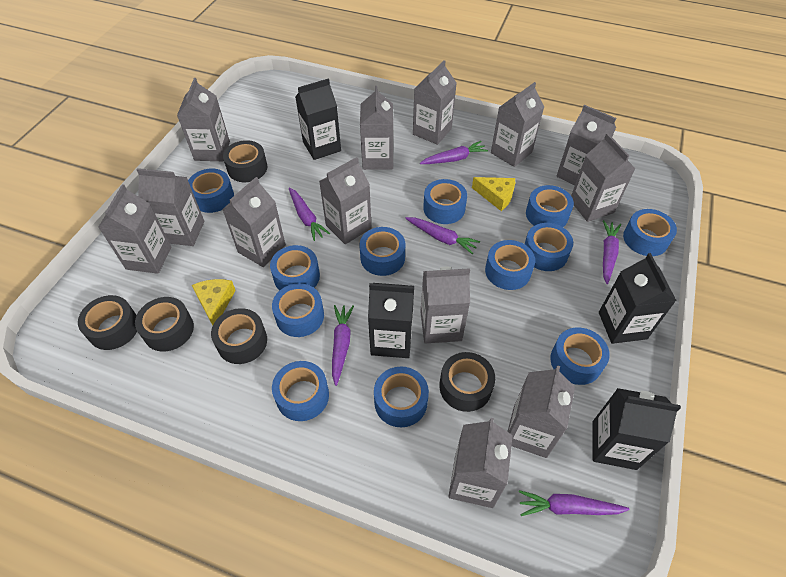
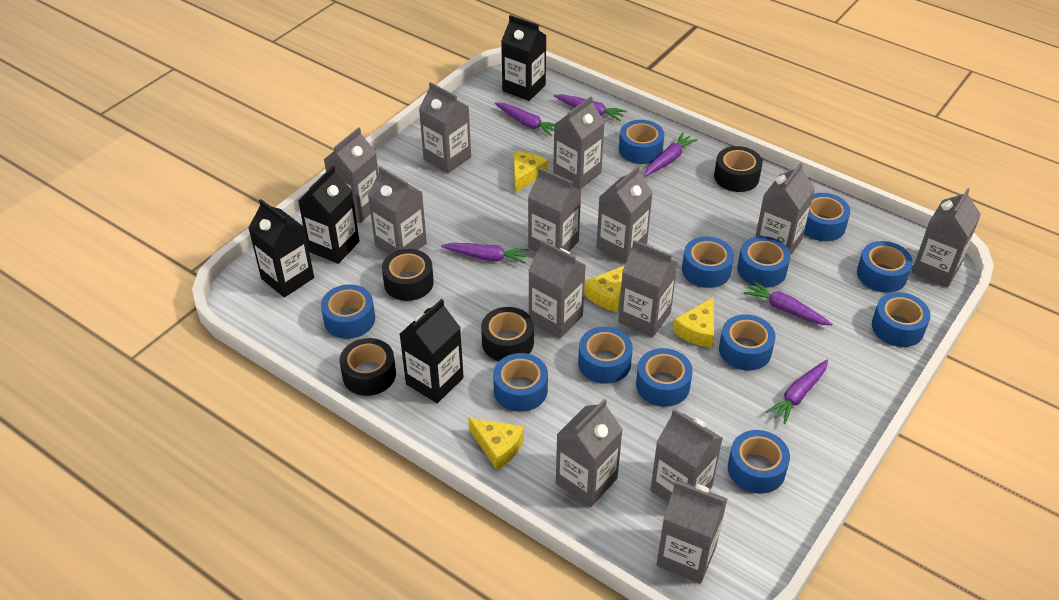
black tape: 5 -> 4
yellow cheese: 2 -> 4

